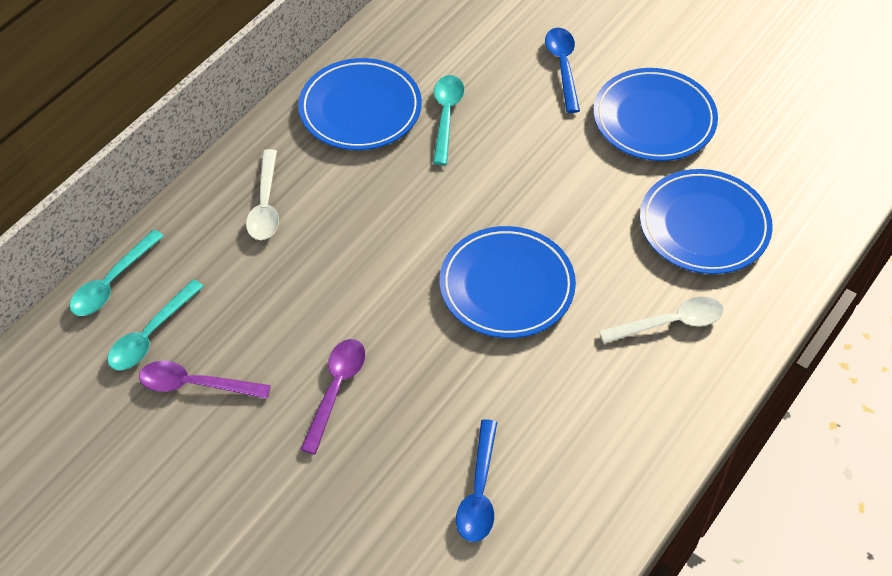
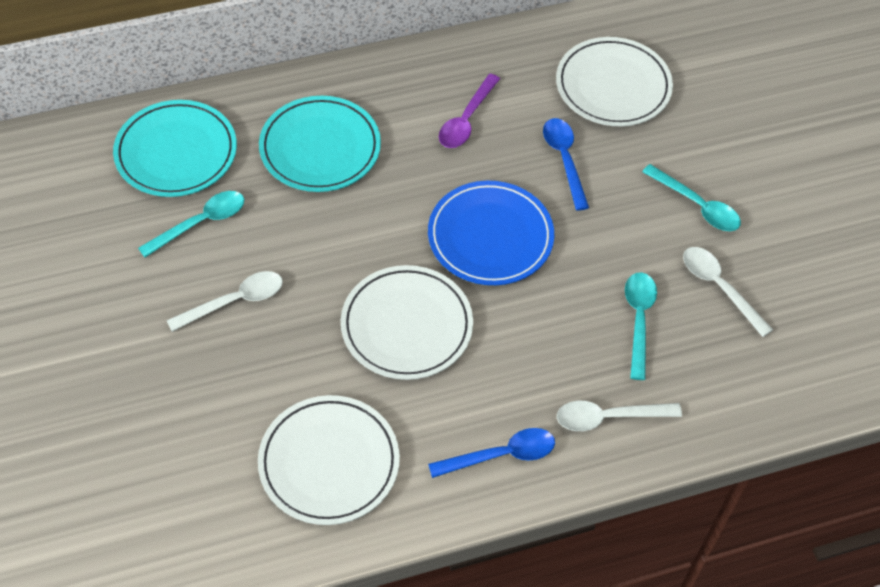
blue plate: 4 -> 1
purple spoon: 2 -> 1
turquoise plate: 0 -> 2
white plate: 0 -> 3
white spoon: 2 -> 3

